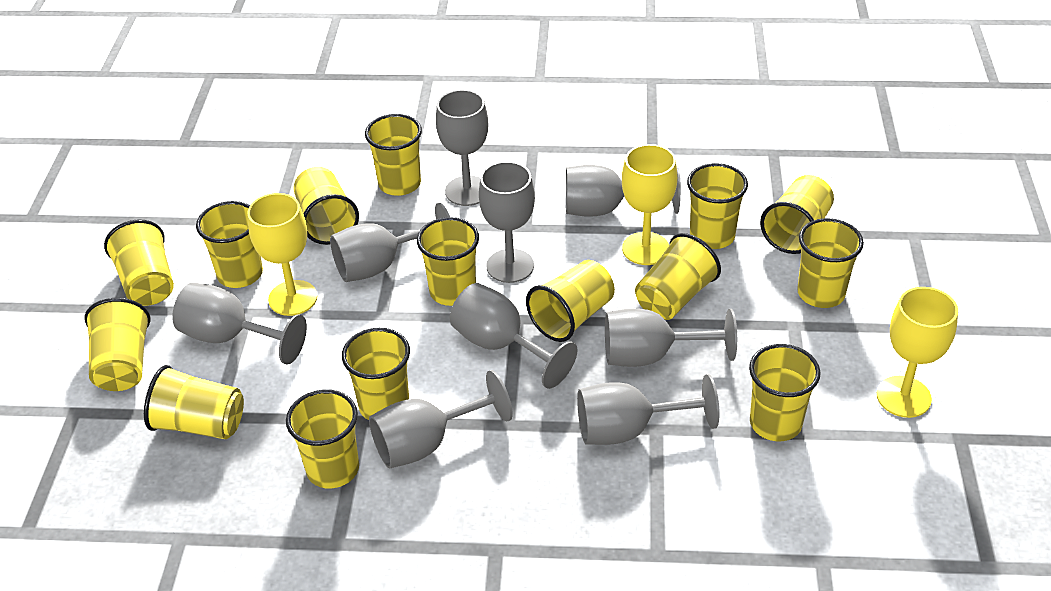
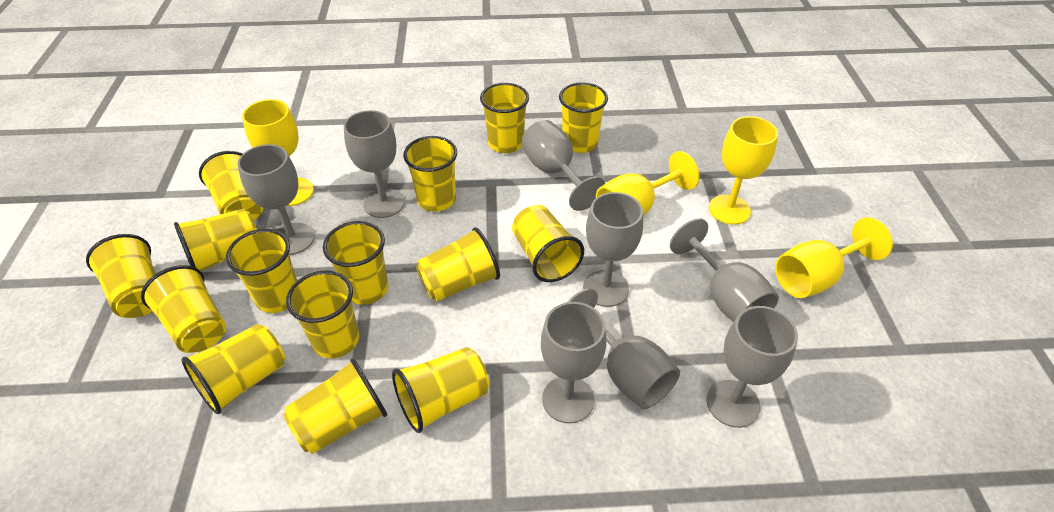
grey goblet: 9 -> 8
yellow goblet: 3 -> 4

